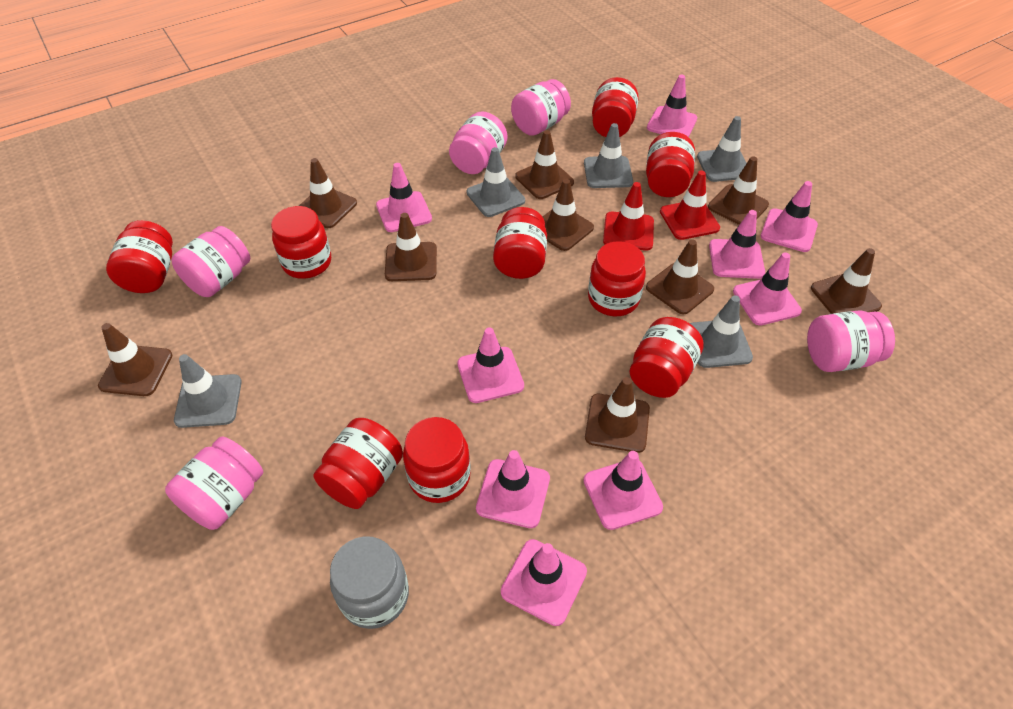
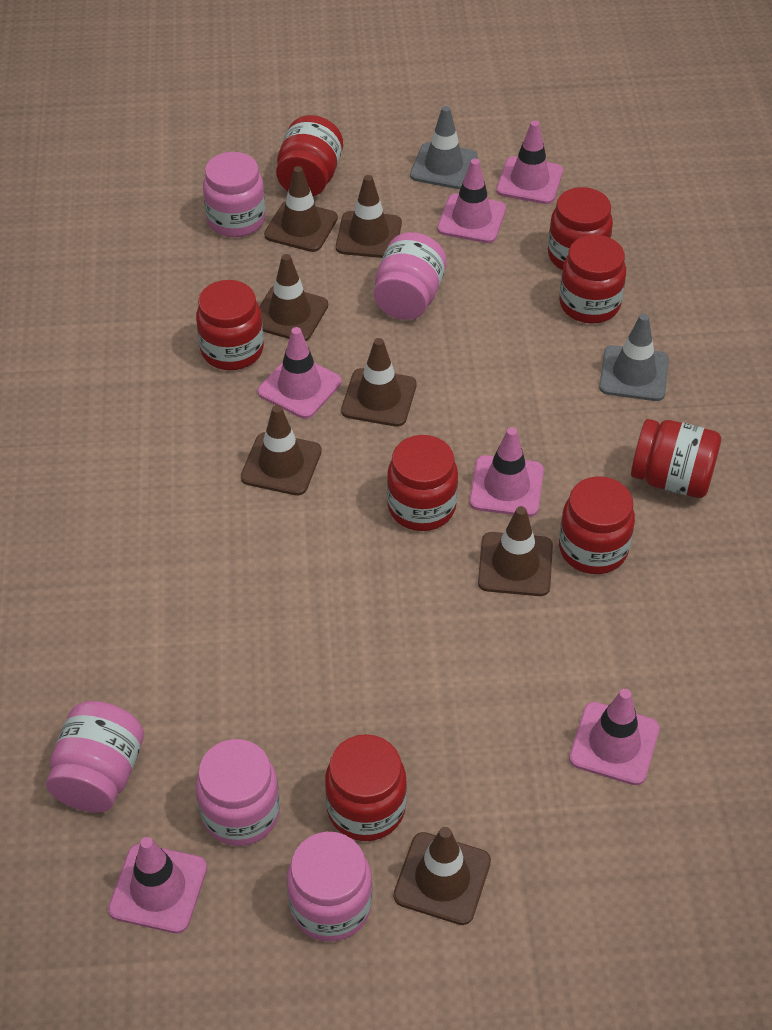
brown traffic cone: 9 -> 7
grey jar: 1 -> 0
grey traffic cone: 5 -> 2
pink traffic cone: 9 -> 6
red jar: 9 -> 8
red traffic cone: 2 -> 0

